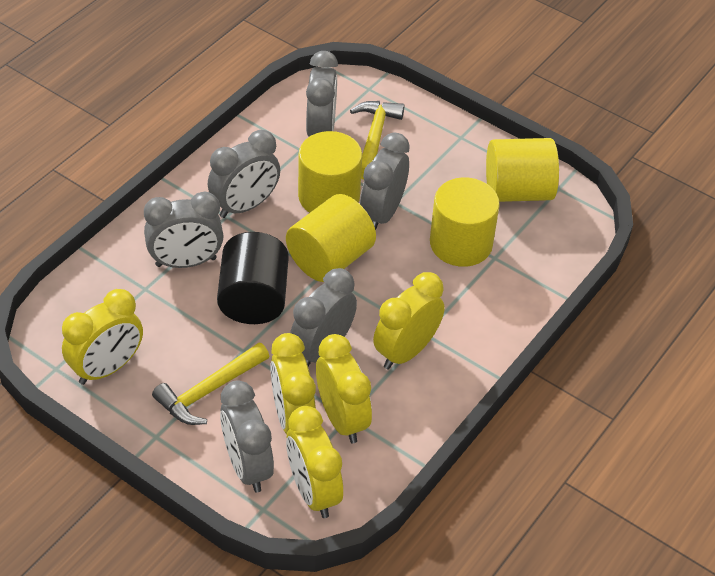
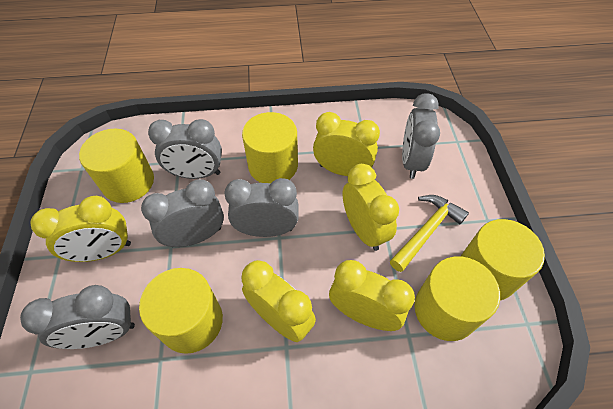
black cylinder: 1 -> 0
grey clock: 6 -> 5
yellow cylinder: 4 -> 5
yellow hammer: 2 -> 1

